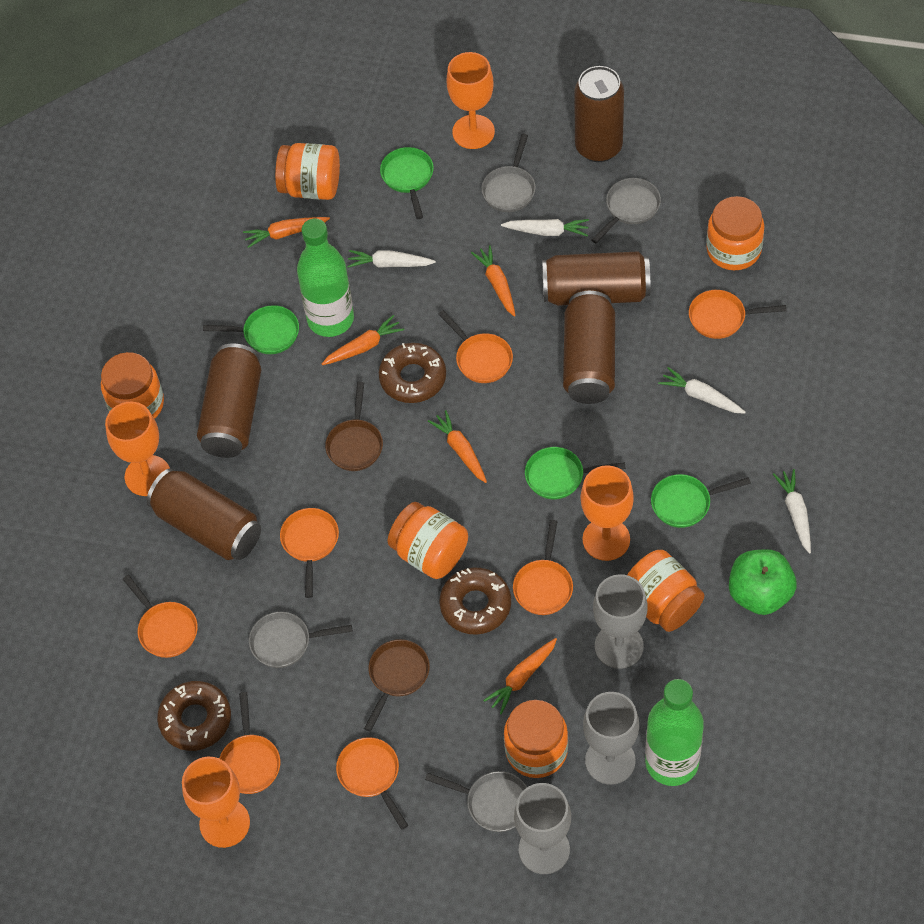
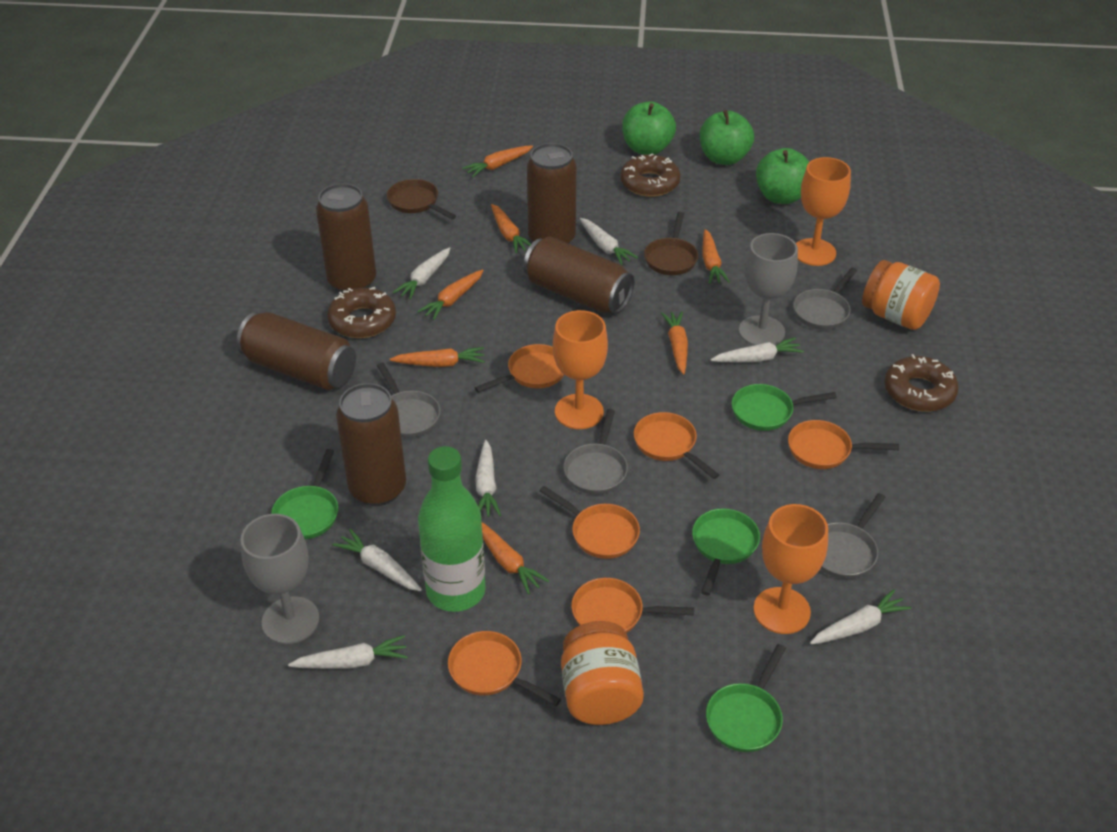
green apple: 1 -> 3
green bottle: 2 -> 1
grey goblet: 3 -> 2
orange carrot: 5 -> 7
orange goblet: 4 -> 3
orange jar: 6 -> 2
orange pan: 7 -> 6
white carrot: 4 -> 7

